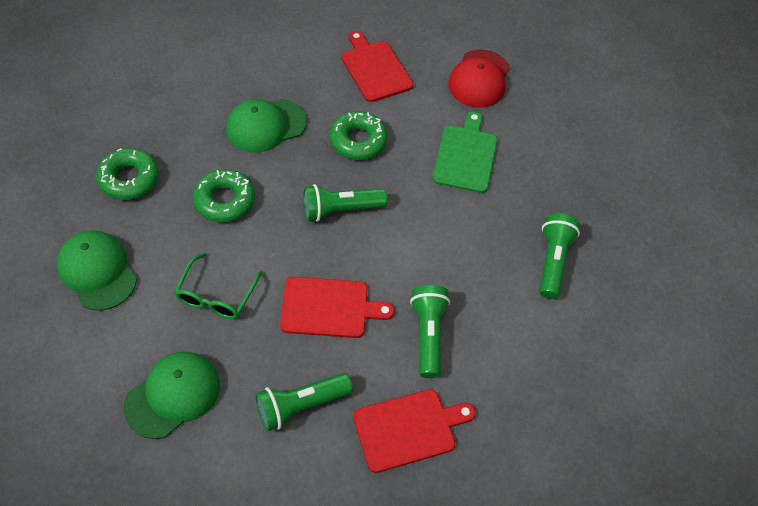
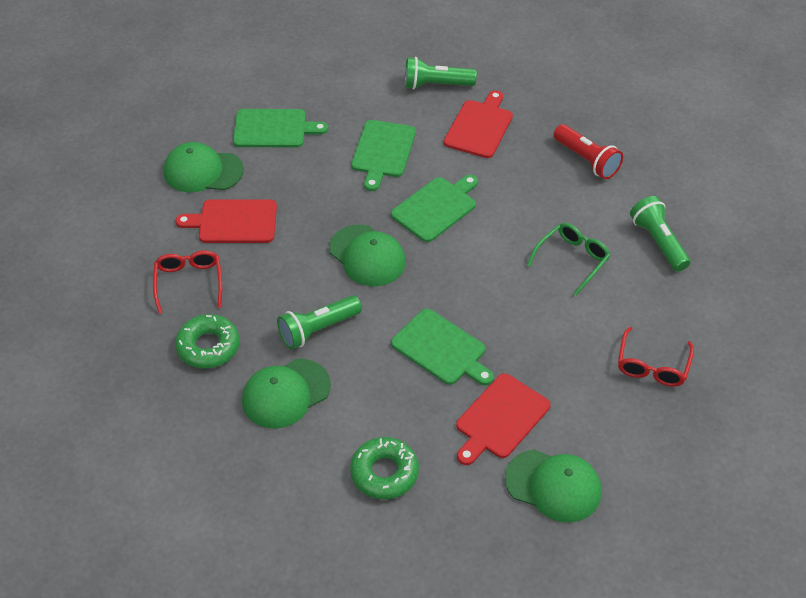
green cap: 3 -> 4
green cutting board: 1 -> 4
green donut: 3 -> 2
green flashlight: 4 -> 3
red cap: 1 -> 0
red flashlight: 0 -> 1
red glasses: 0 -> 2

